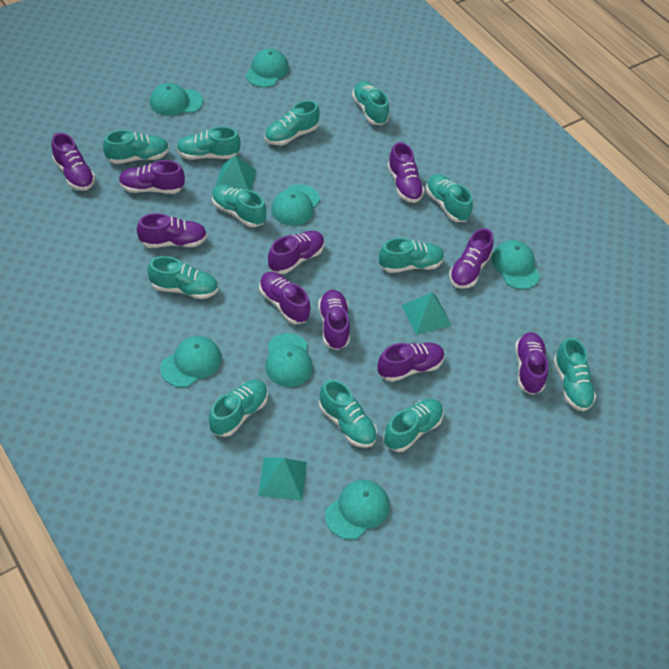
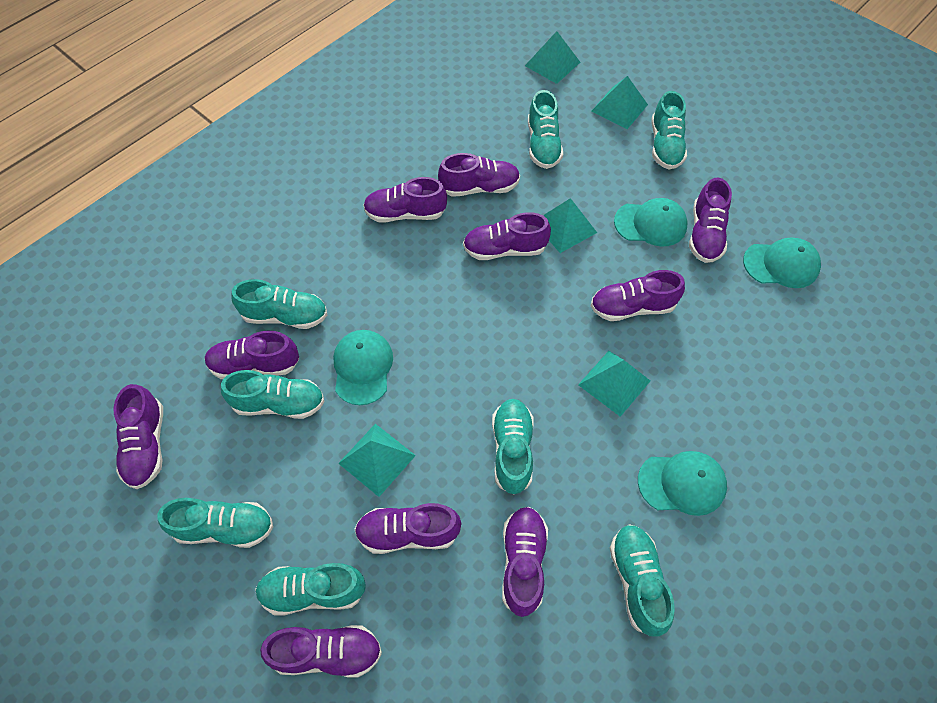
turquoise cap: 7 -> 4
turquoise pyramid: 3 -> 5
turquoise shoe: 12 -> 8

